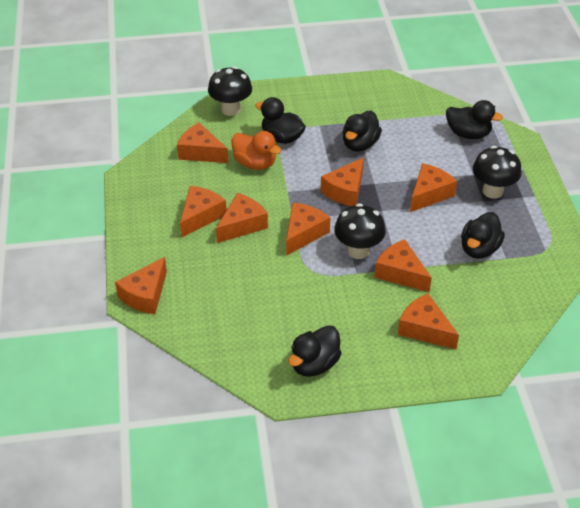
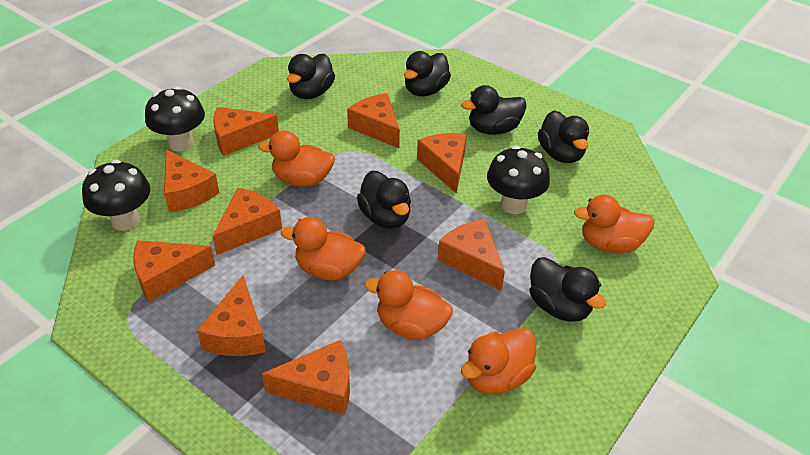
black duck: 5 -> 6
orange duck: 1 -> 5

